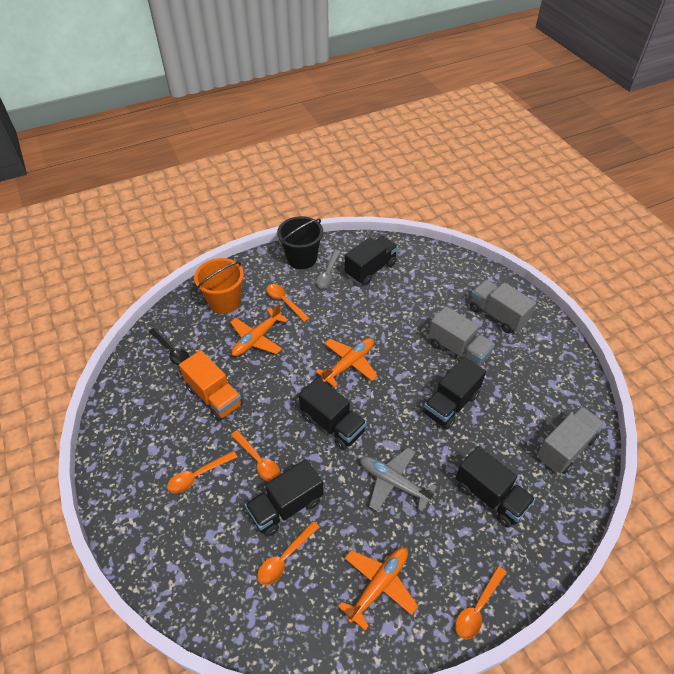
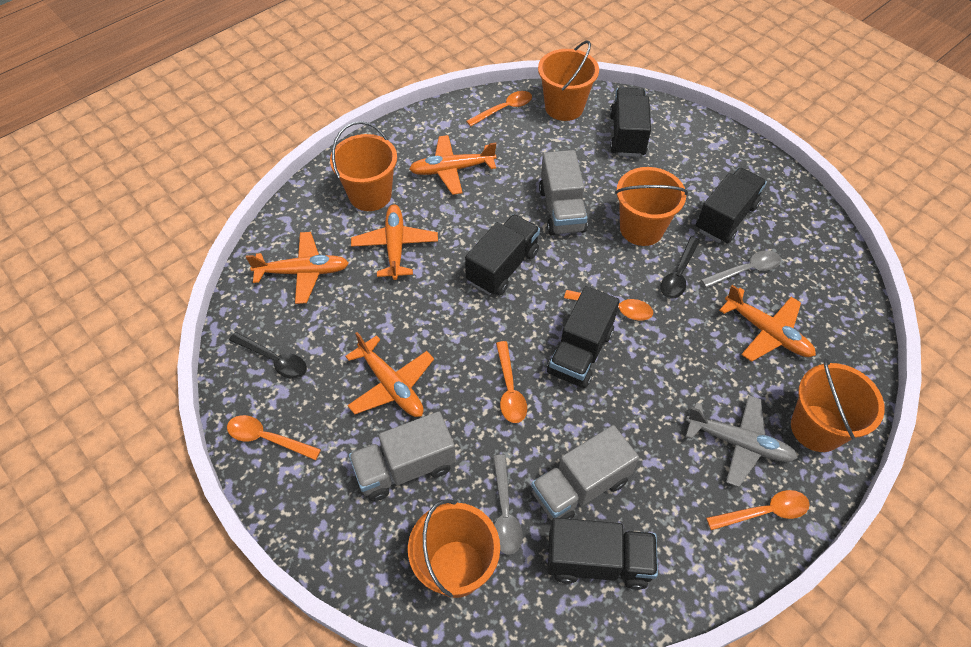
black bucket: 1 -> 0
black spoon: 1 -> 2
grey spoon: 1 -> 2
orange bucket: 1 -> 5
orange plane: 3 -> 5
orange truck: 1 -> 0

